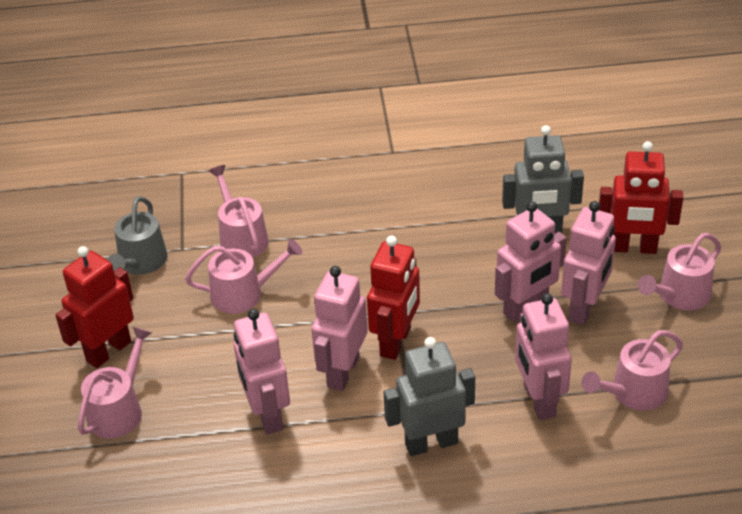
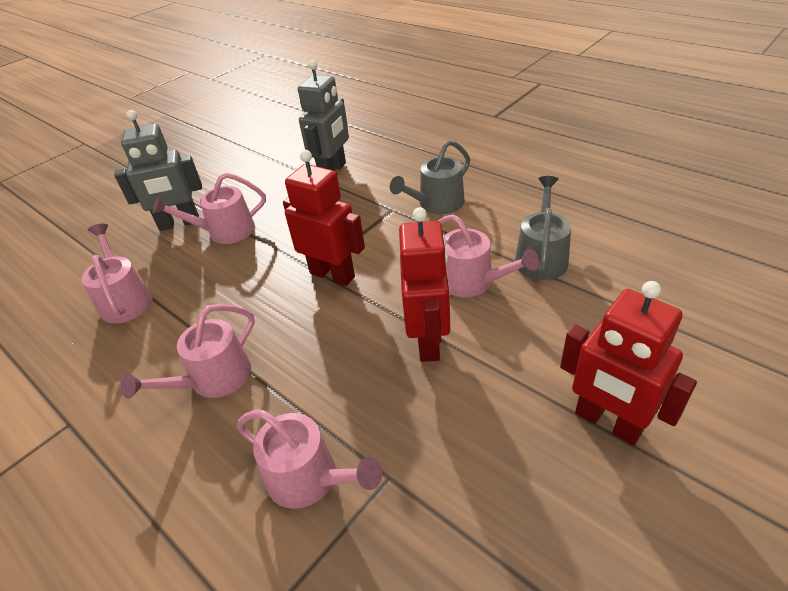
grey watering can: 1 -> 2
pink robot: 5 -> 0

